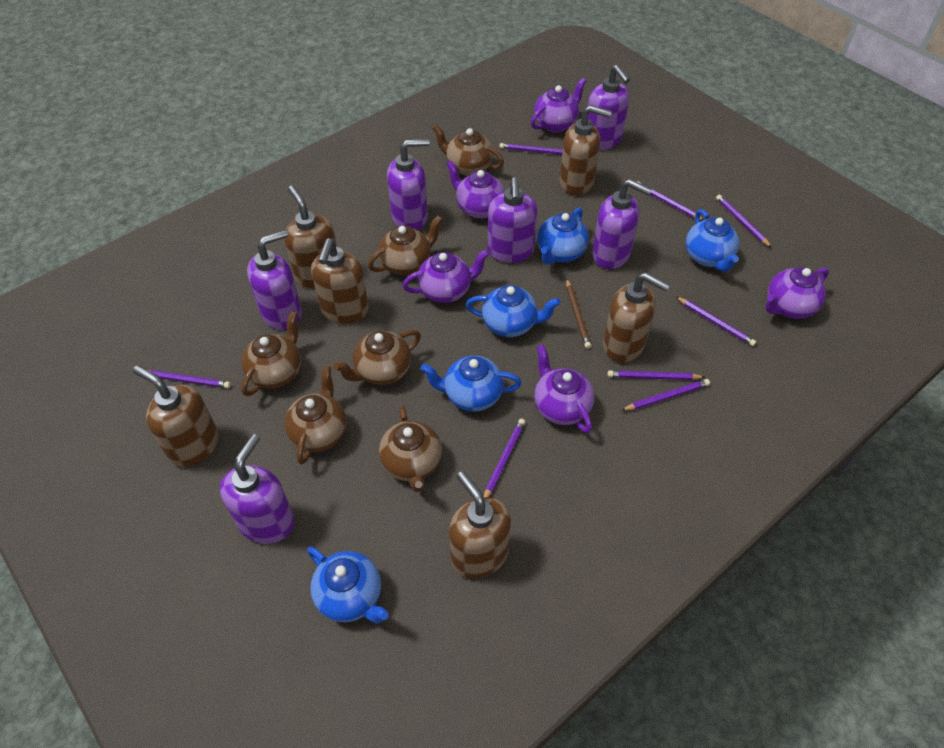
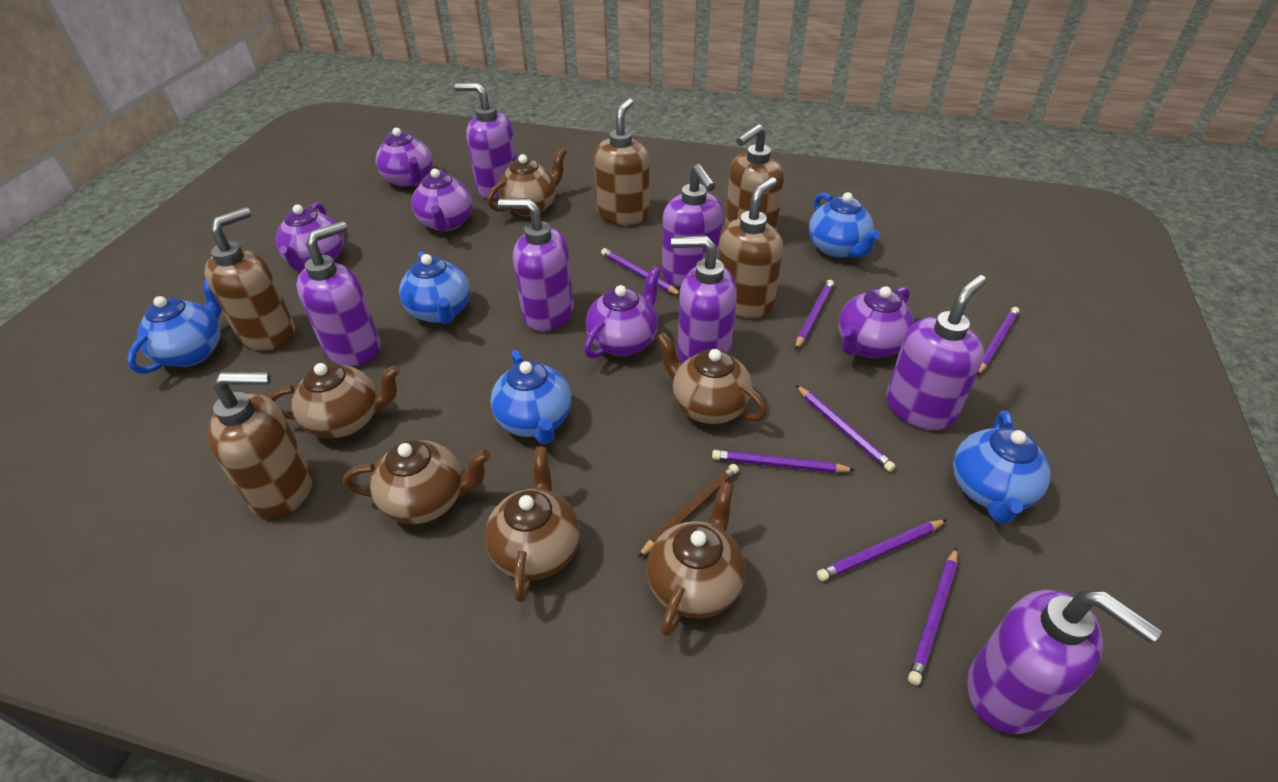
brown soap dispenser: 6 -> 5
purple pencil: 8 -> 7
purple soap dispenser: 6 -> 7

